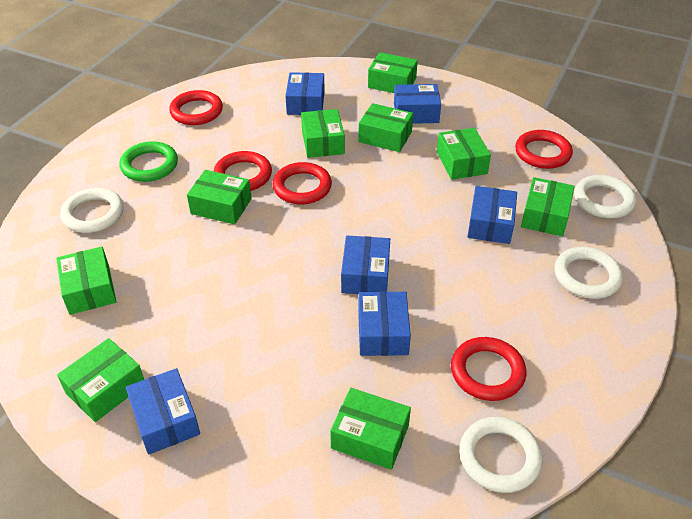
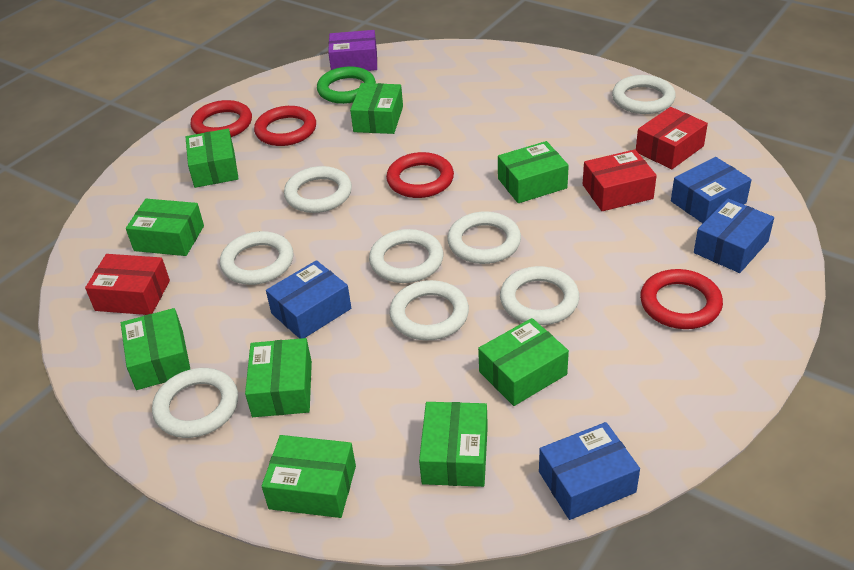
blue box: 6 -> 4
purple box: 0 -> 1
red box: 0 -> 3
red ring: 5 -> 4
white ring: 4 -> 8

